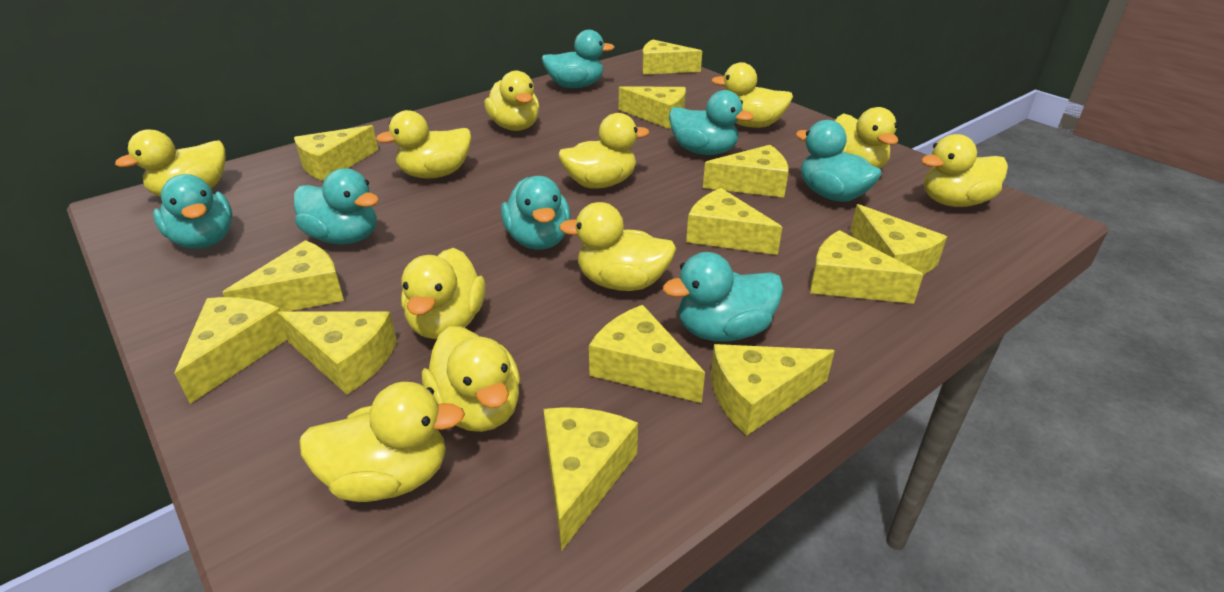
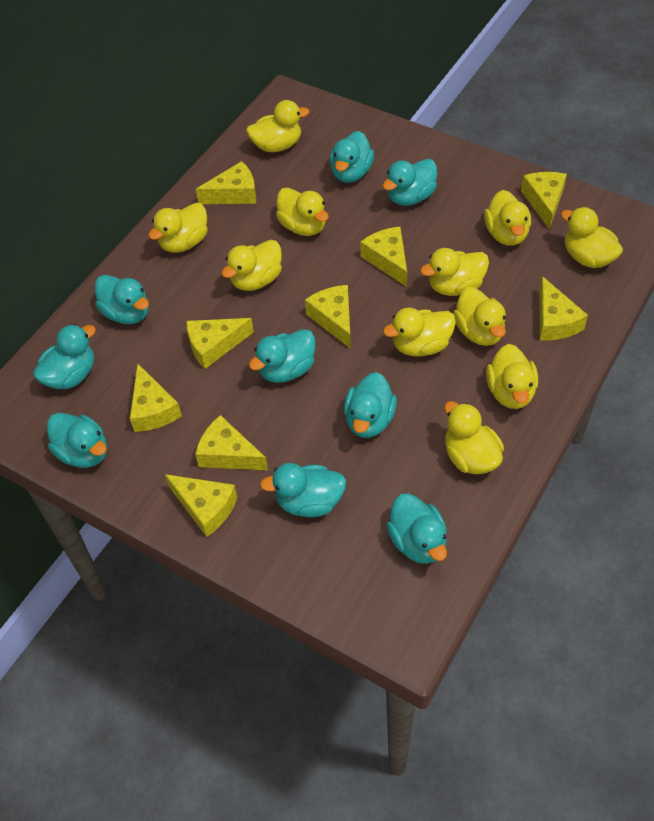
turquoise duck: 7 -> 9
yellow cheese: 13 -> 9

